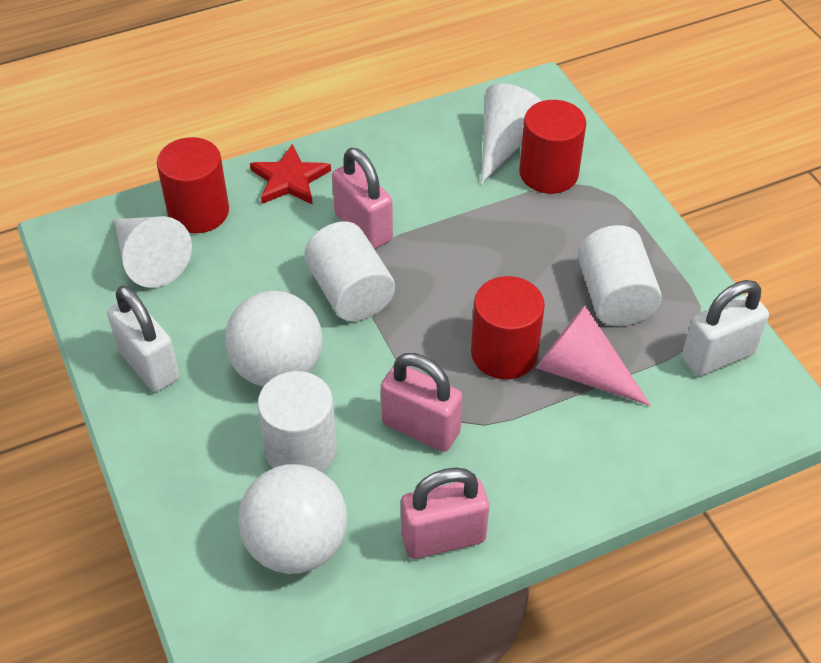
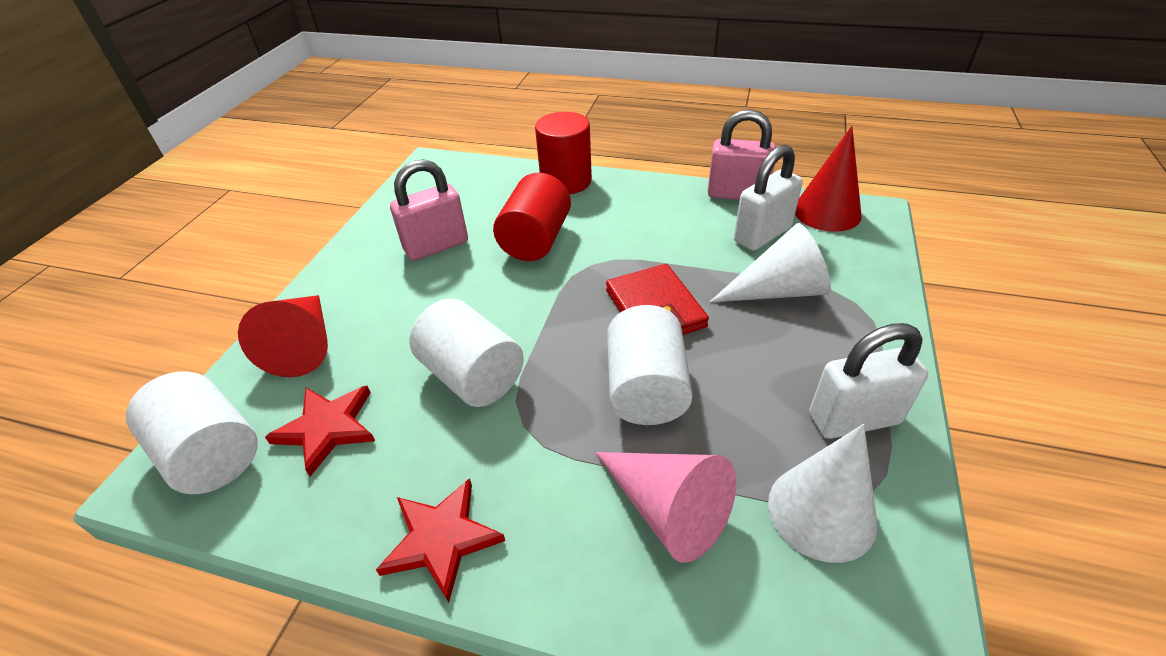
pink padlock: 3 -> 2
red cone: 0 -> 2
red cylinder: 3 -> 2
red star: 1 -> 2
red wallet: 0 -> 1
white ball: 2 -> 0

